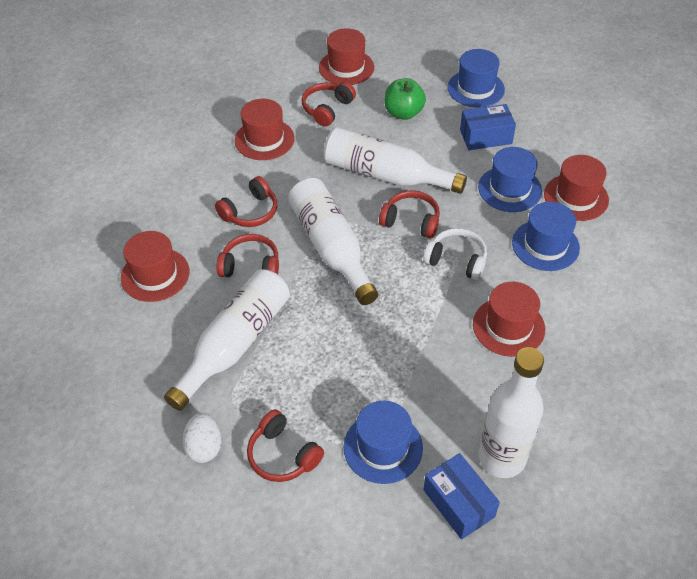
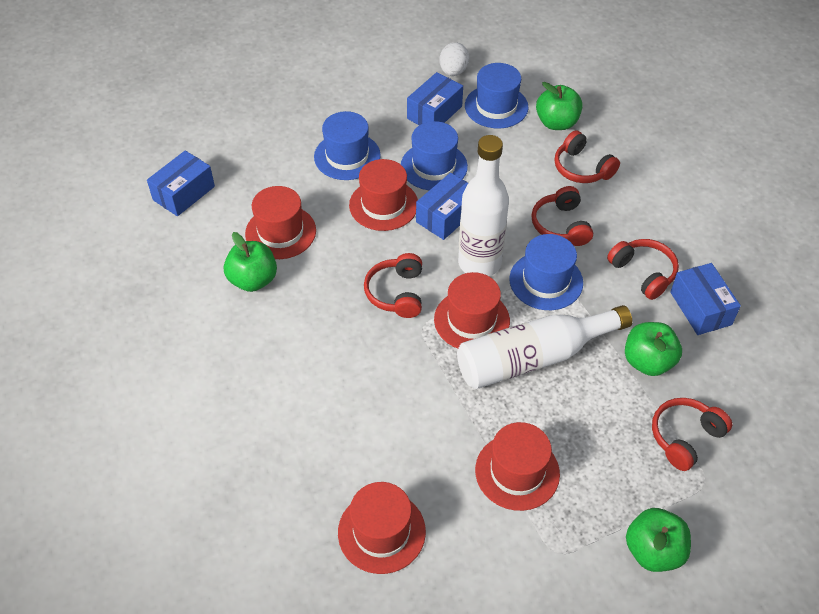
blue box: 2 -> 4
green apple: 1 -> 4
white bottle: 4 -> 2
white headphones: 1 -> 0

